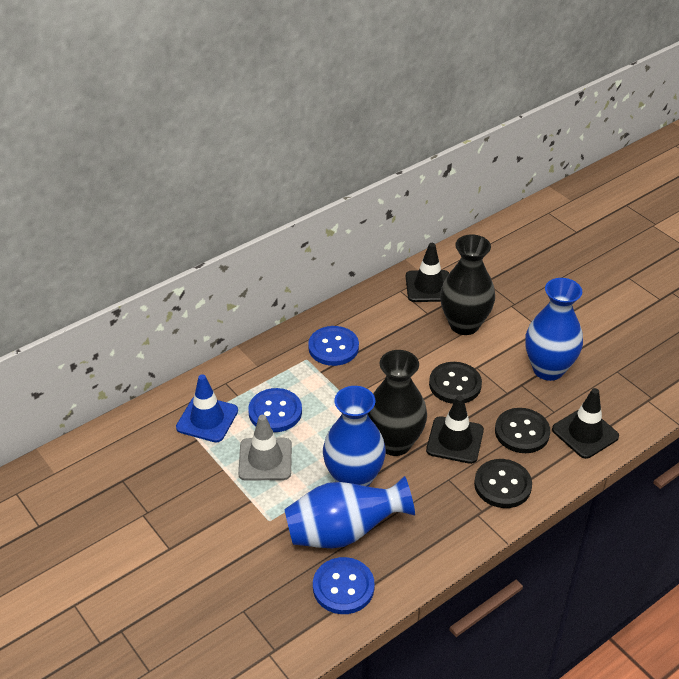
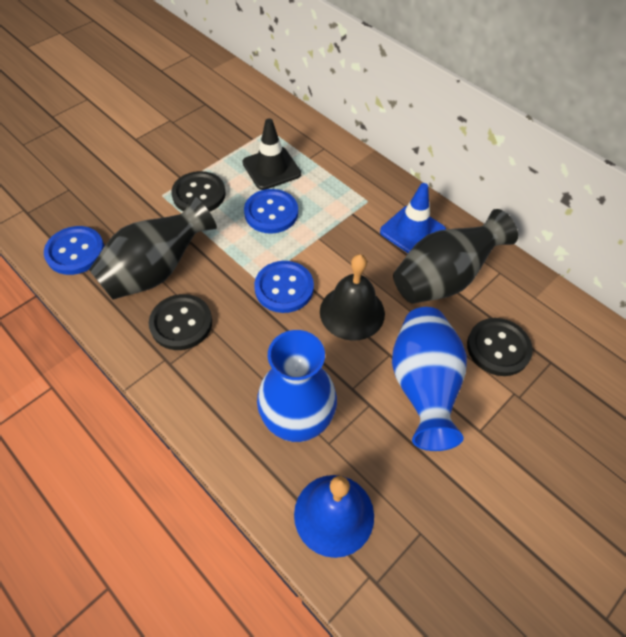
black bell: 0 -> 1
black traffic cone: 3 -> 1
blue bell: 0 -> 1
blue vase: 3 -> 2
grey traffic cone: 1 -> 0

